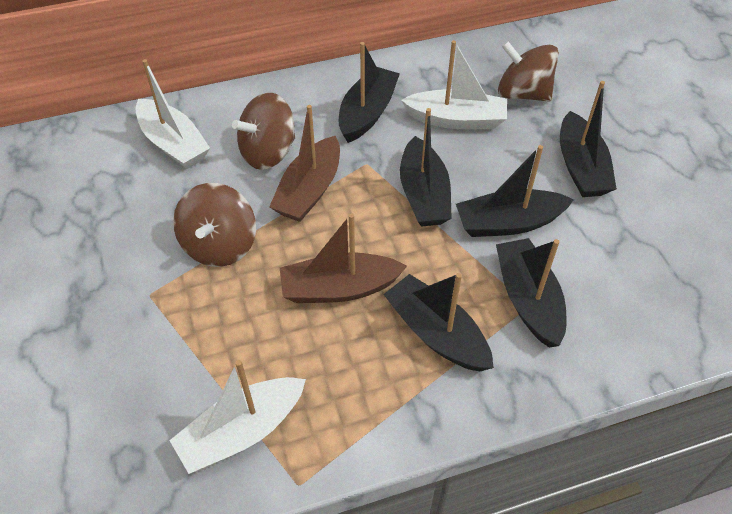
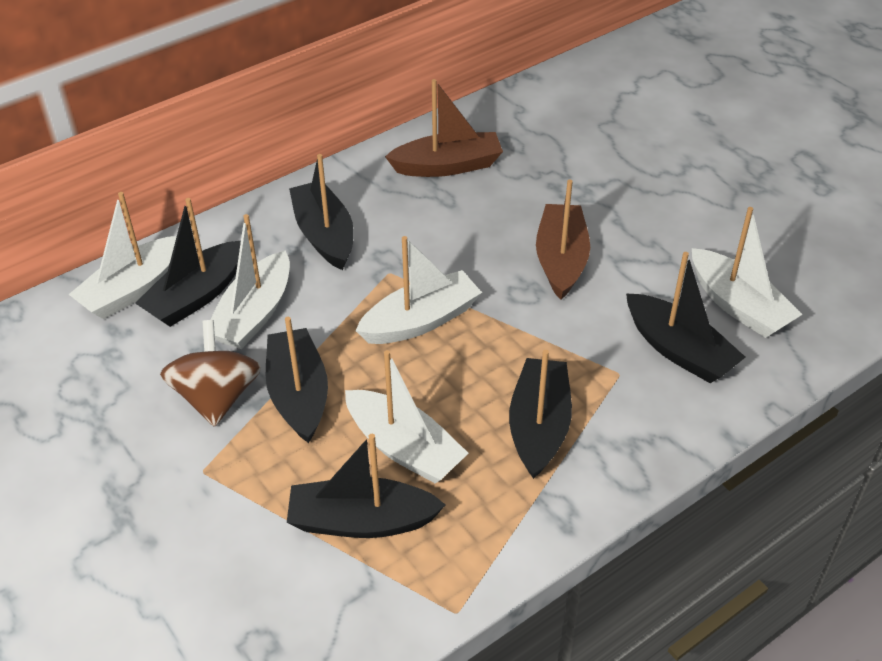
brown spinning top: 3 -> 1
white boat: 3 -> 5

